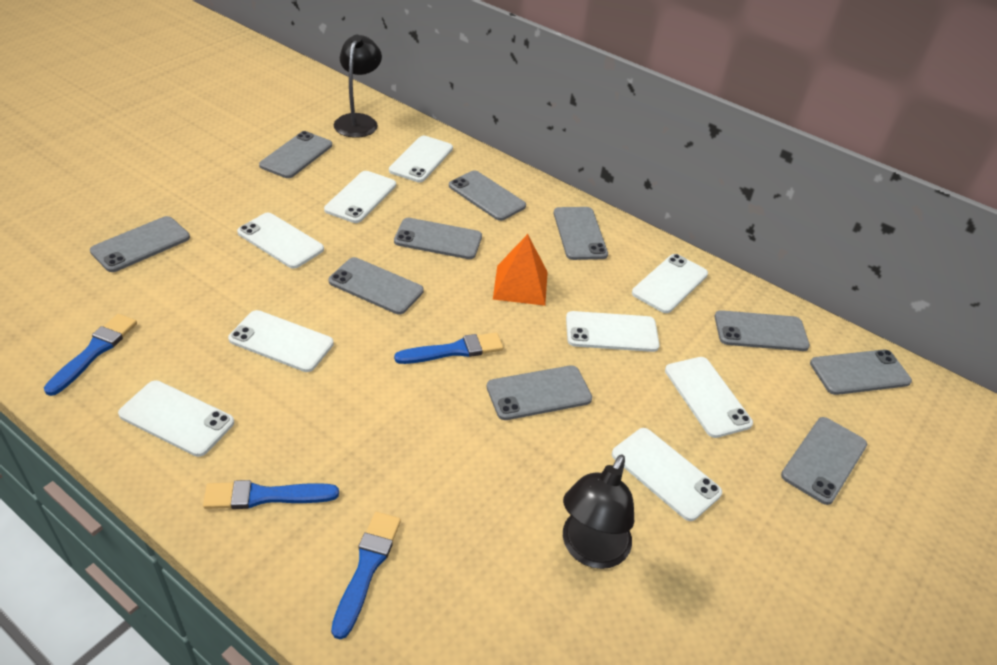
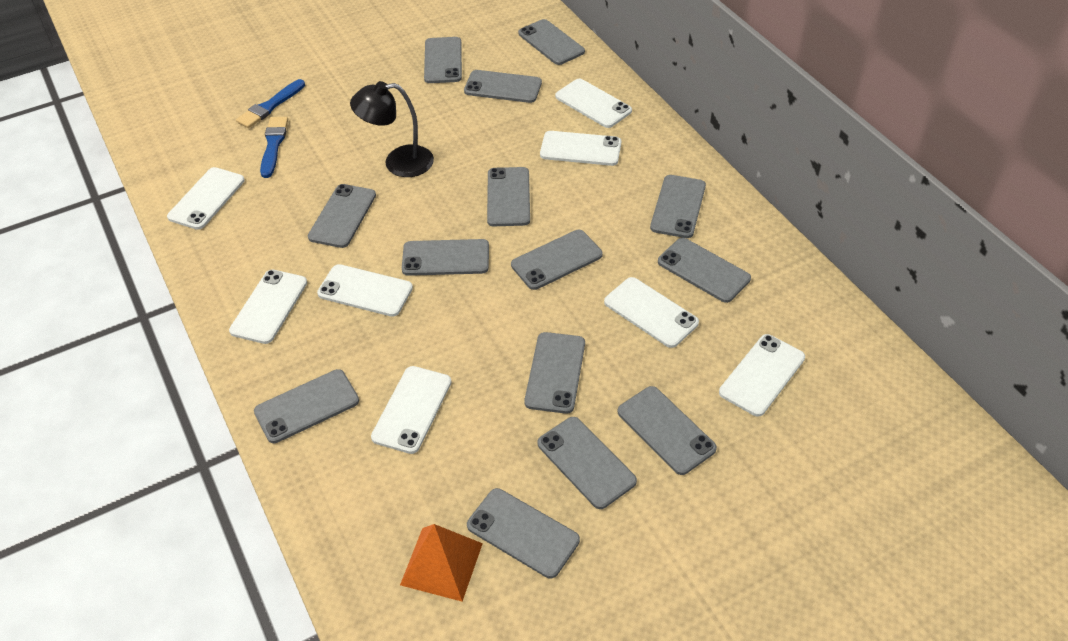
black lamp: 2 -> 1
blue brush: 4 -> 2
grey phone: 10 -> 14
white phone: 9 -> 8

